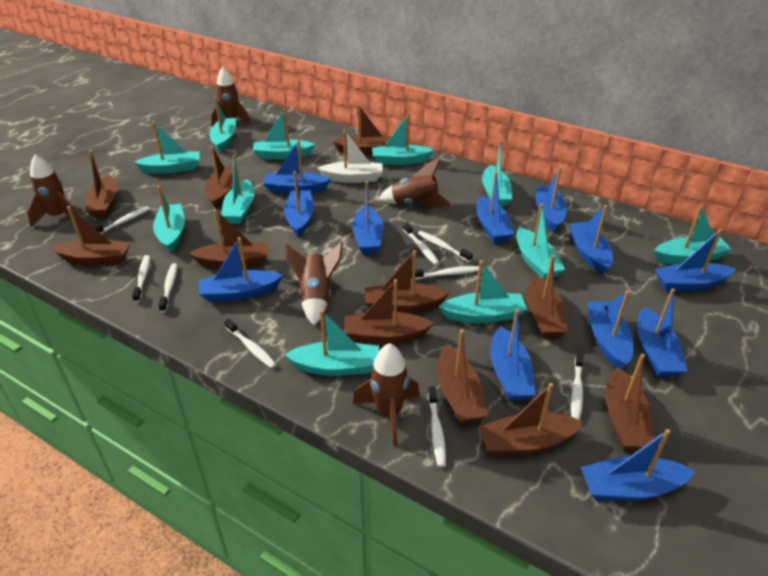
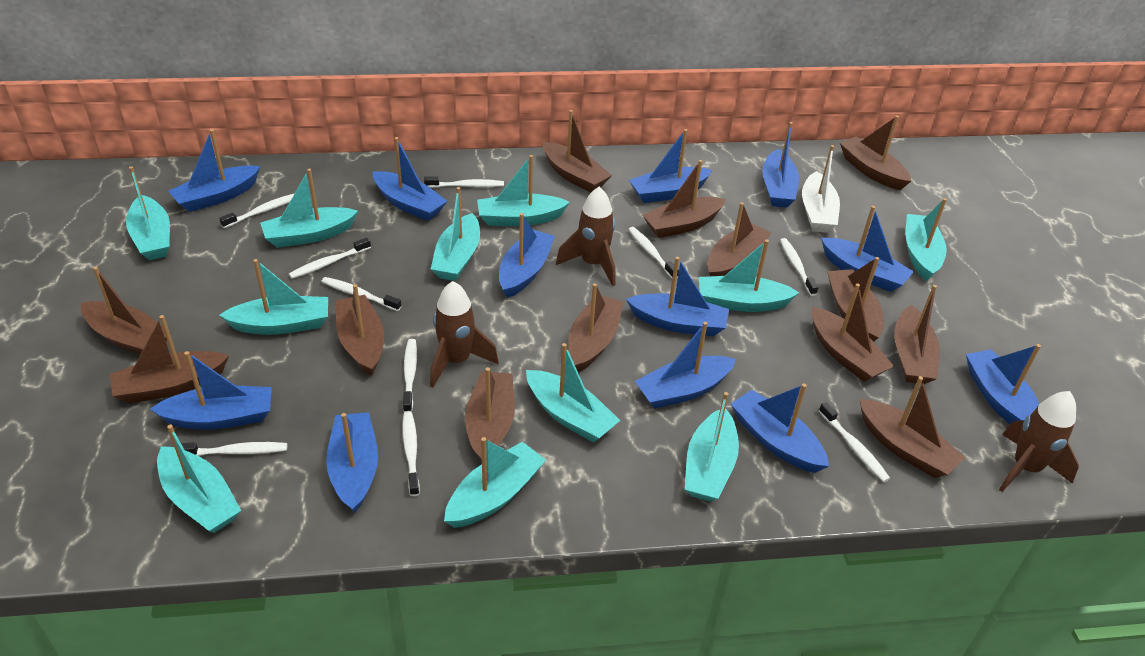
brown boat: 11 -> 13
brown rocket: 5 -> 3
white toothbrush: 9 -> 10

